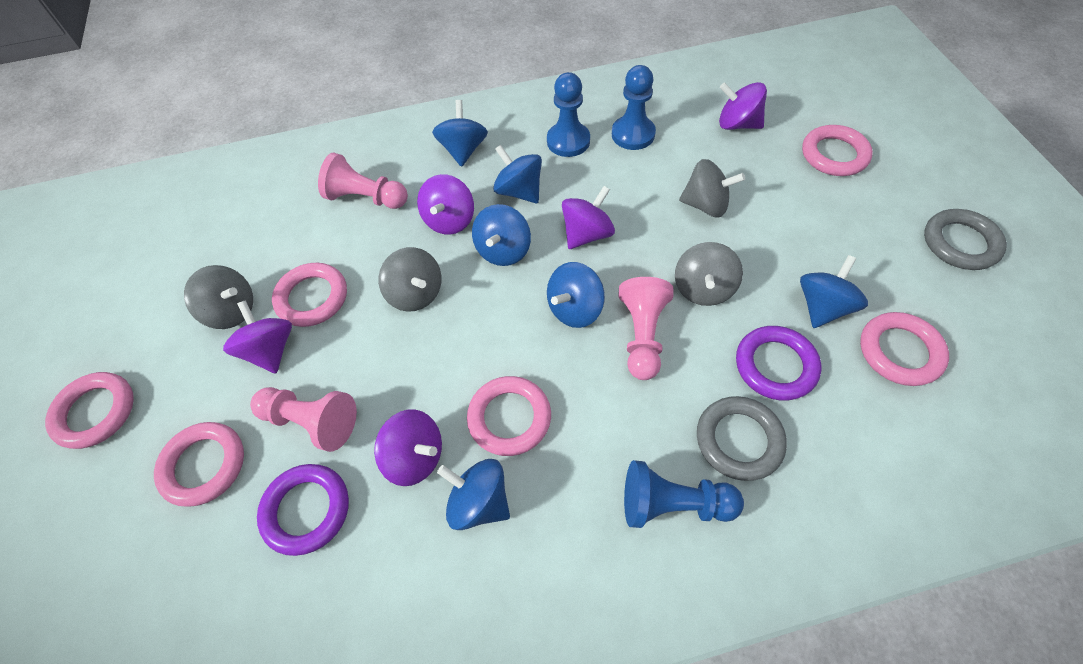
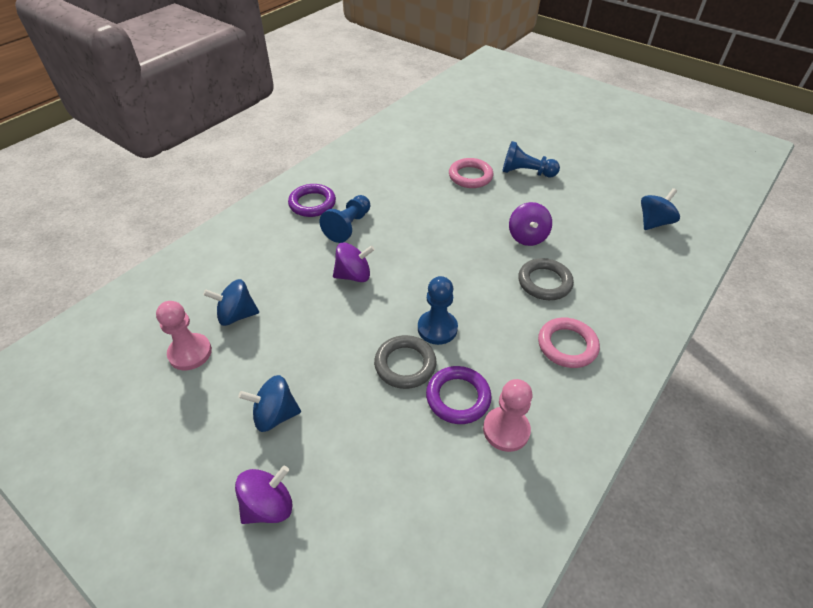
blue spinning top: 6 -> 3
grey spinning top: 4 -> 0
pink pawn: 3 -> 2
pink ring: 6 -> 2
purple spinning top: 5 -> 3

